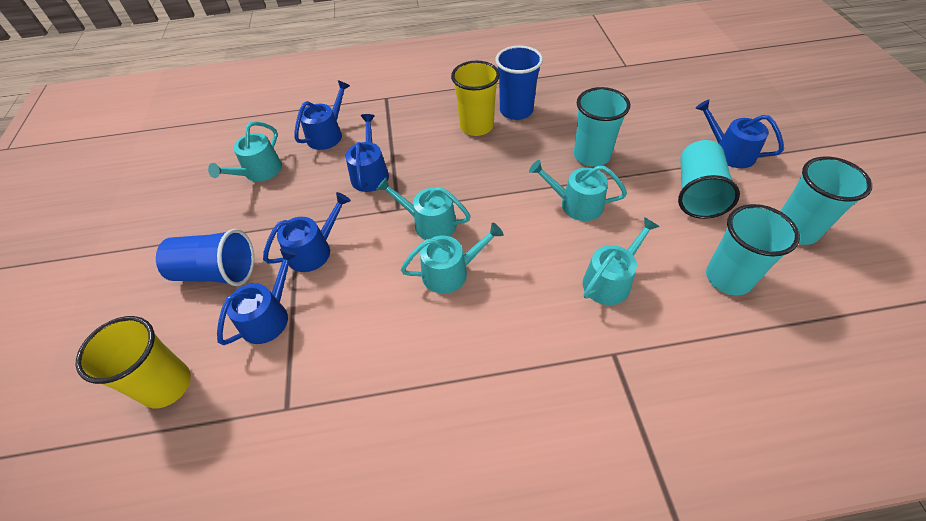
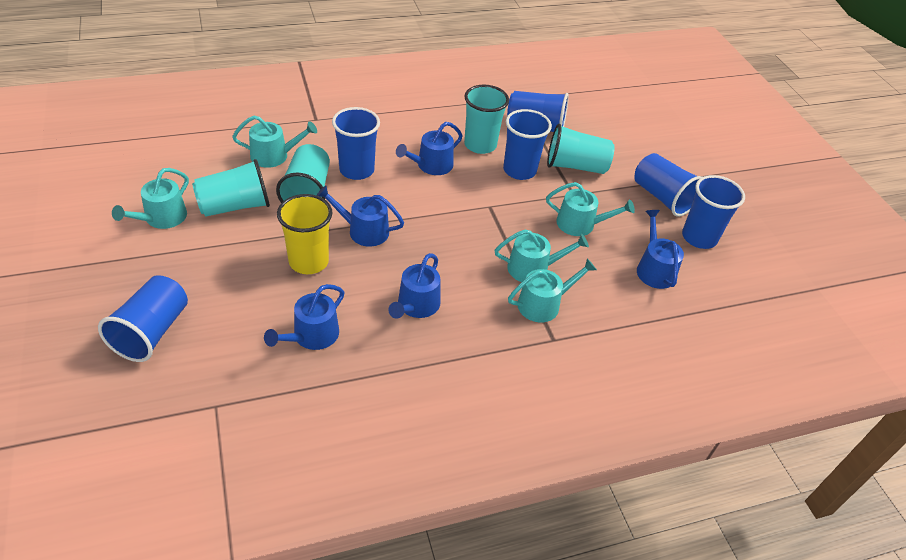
blue cup: 2 -> 6
yellow cup: 2 -> 1

